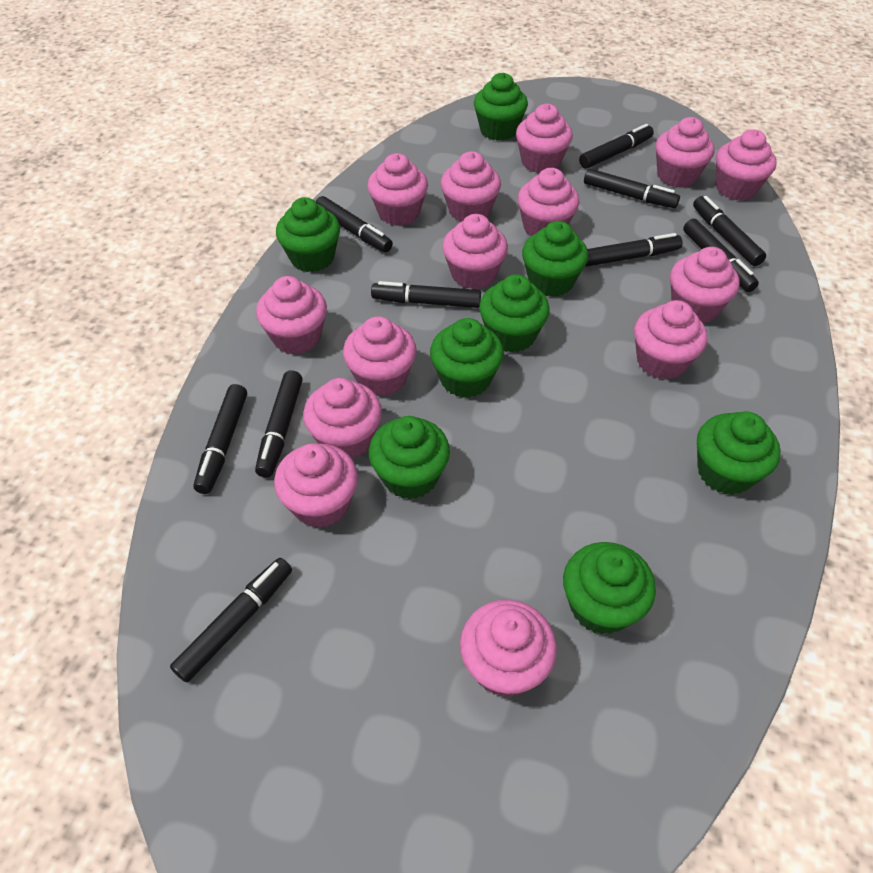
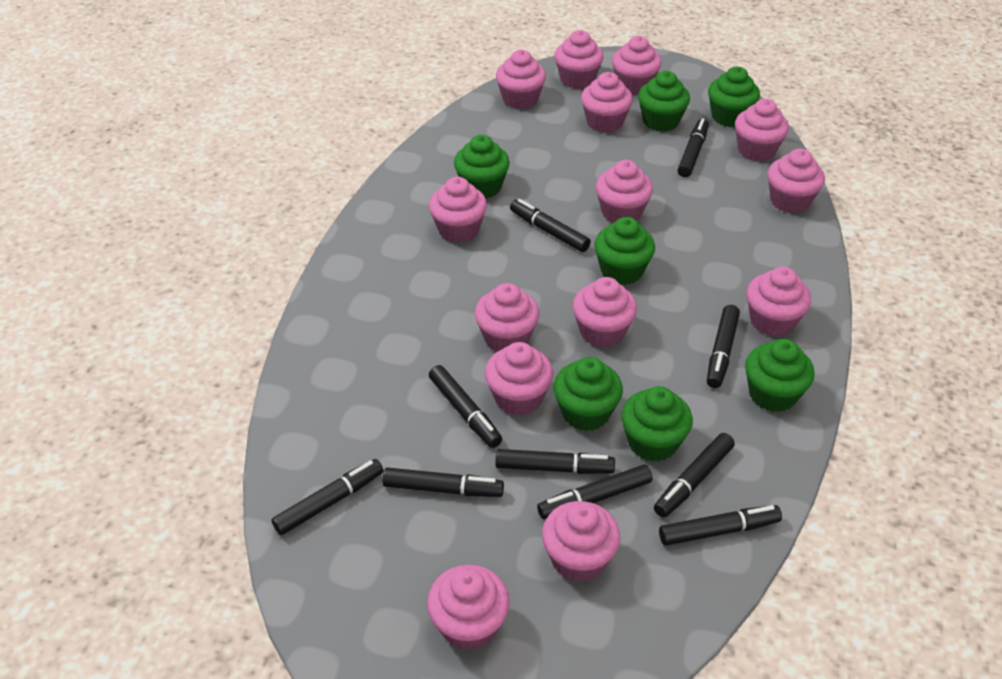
green cupcake: 8 -> 7

